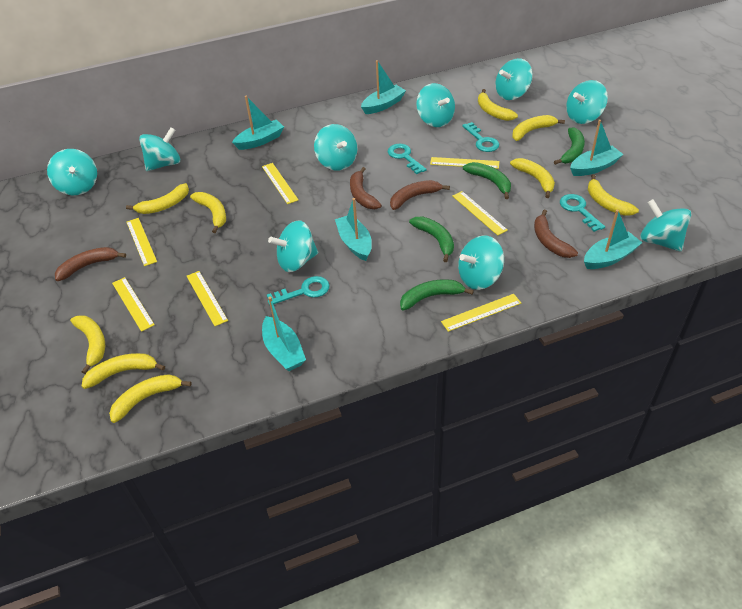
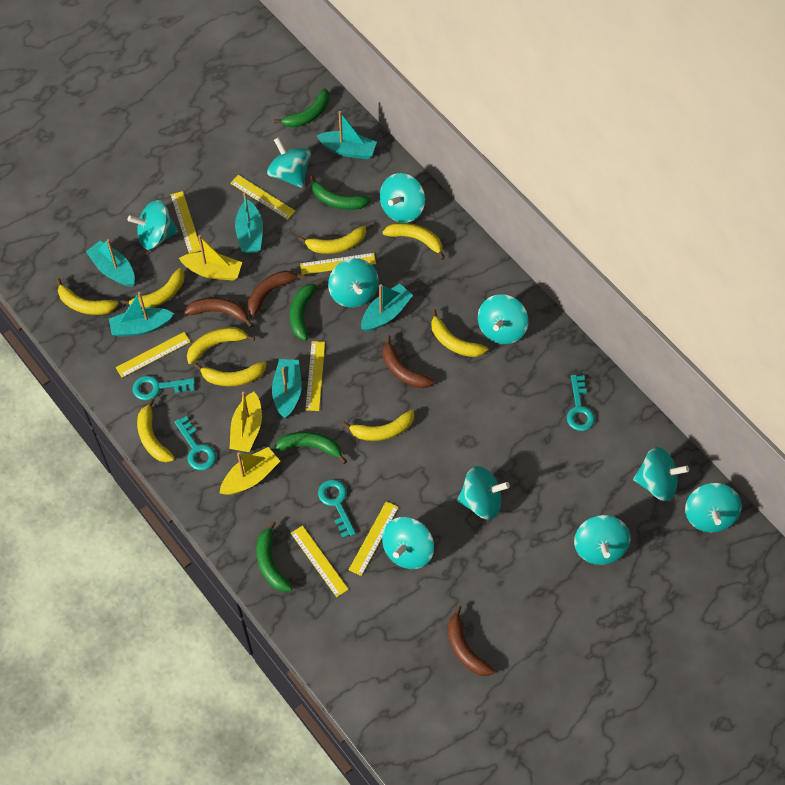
green banana: 4 -> 5
turquoise spinning top: 9 -> 10
yellow boat: 0 -> 3

